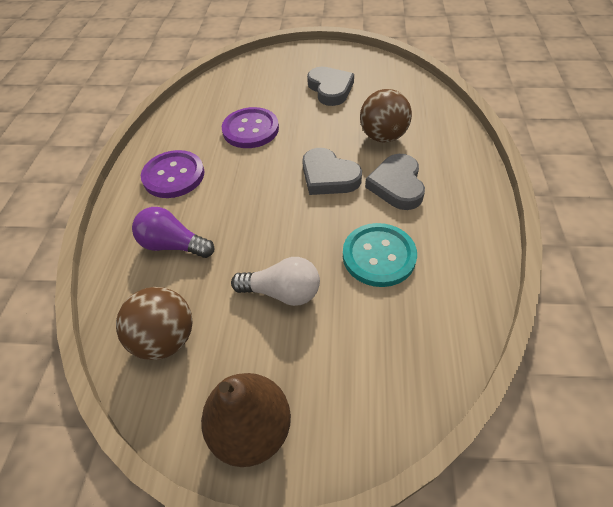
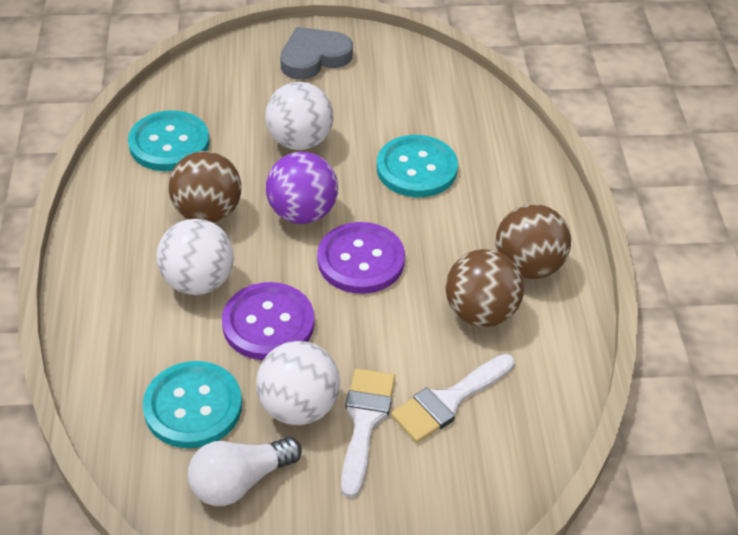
brown ball: 2 -> 3
brown pear: 1 -> 0
grey heart: 3 -> 1
purple ball: 0 -> 1
purple light bulb: 1 -> 0
turquoise button: 1 -> 3
white ball: 0 -> 3
white brush: 0 -> 2

